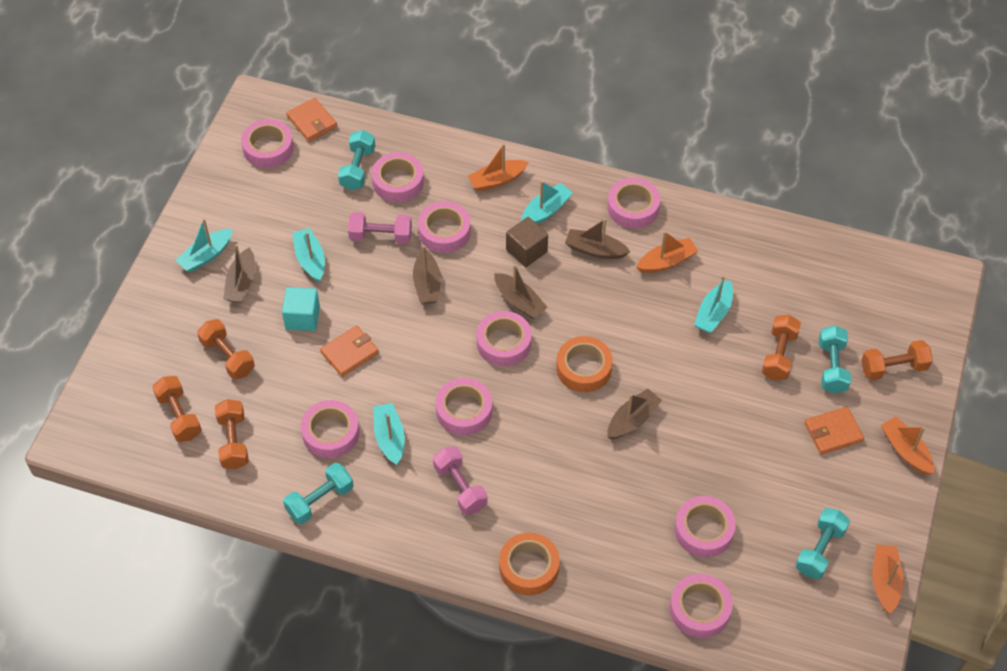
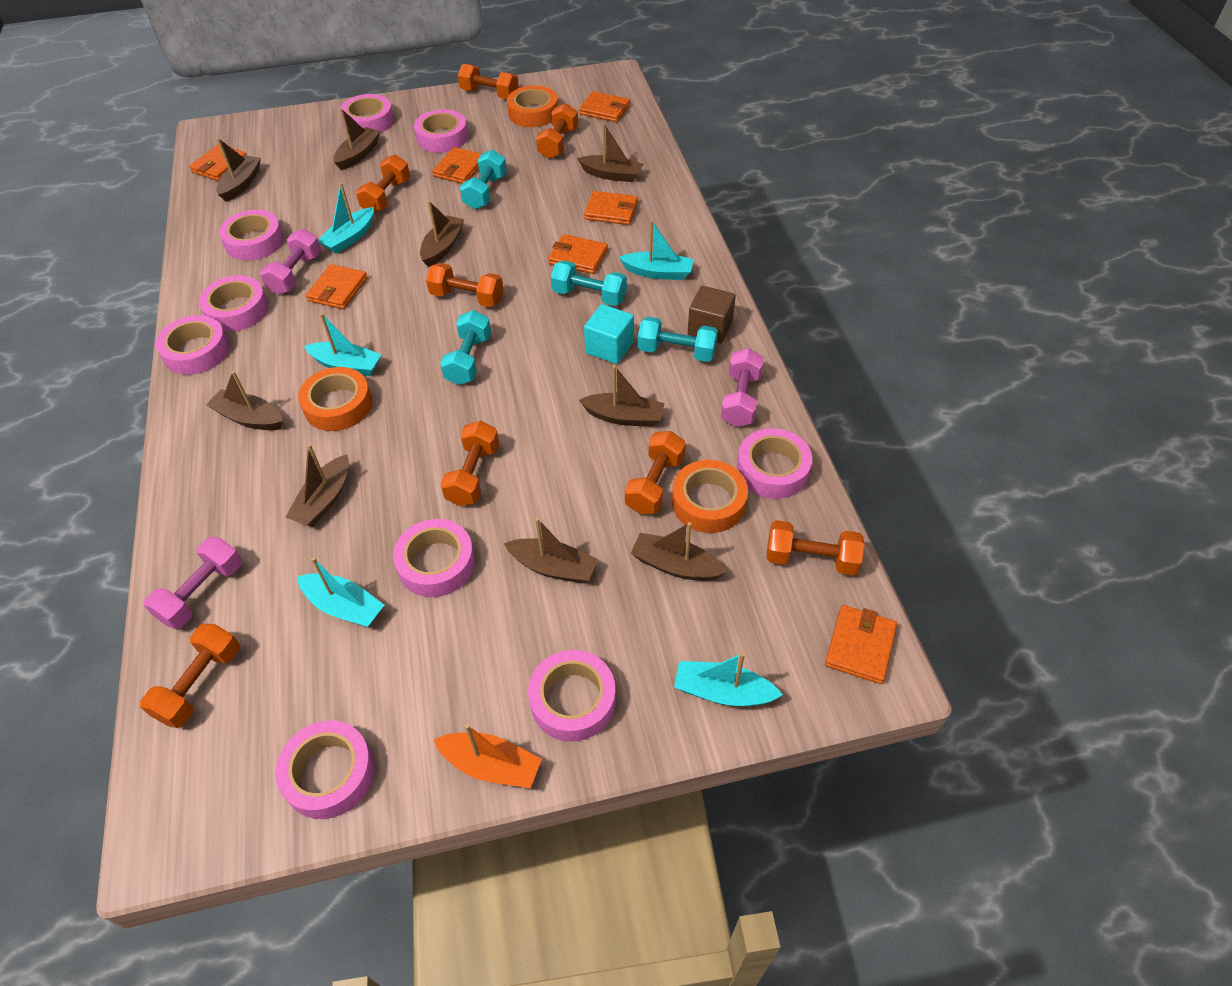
brown boat: 5 -> 9
orange boat: 4 -> 1
orange dumbbell: 5 -> 8
orange tape: 2 -> 3
orange wallet: 3 -> 7
pink dumbbell: 2 -> 3

